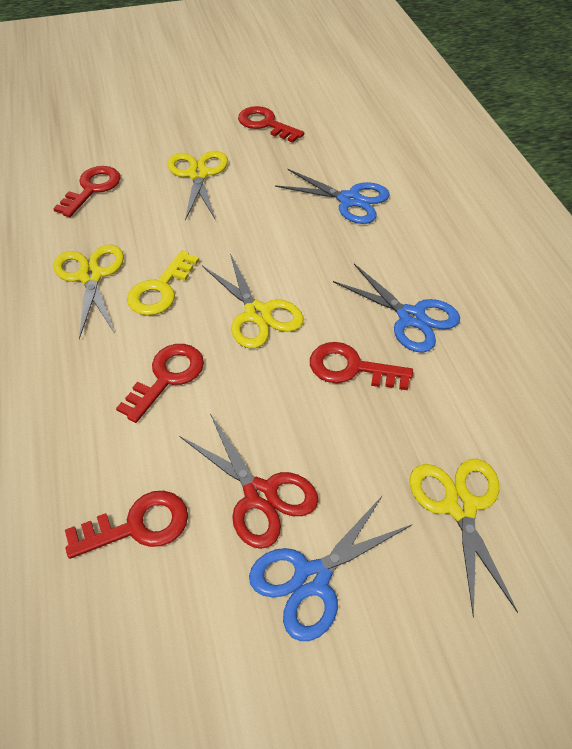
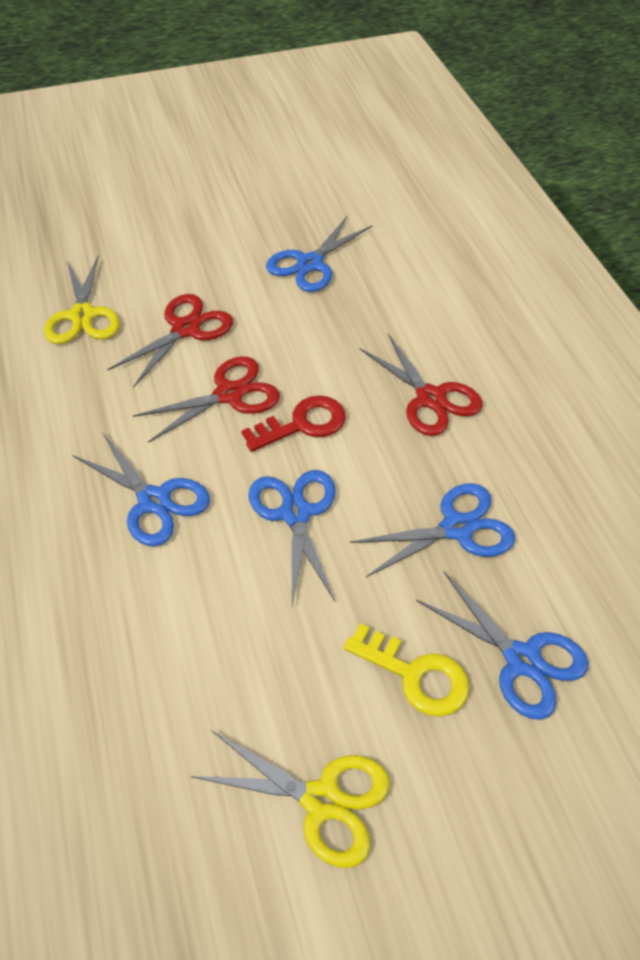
blue scissors: 3 -> 5
red key: 5 -> 1
red scissors: 1 -> 3
yellow scissors: 4 -> 2

